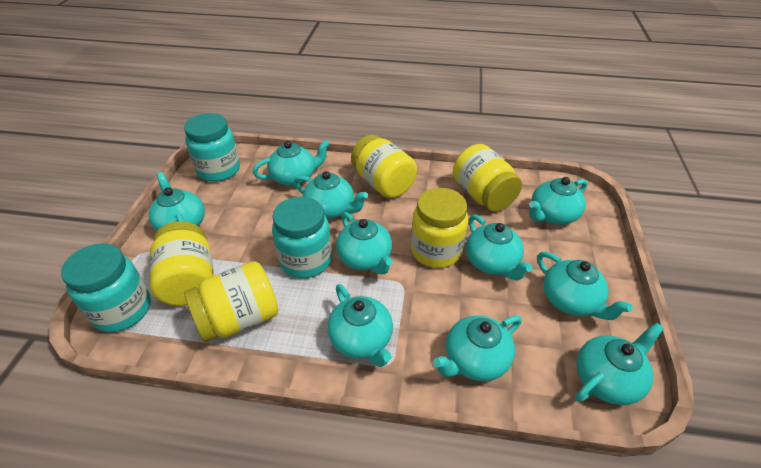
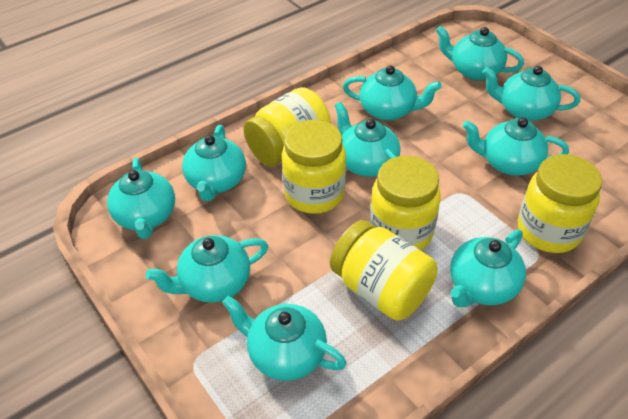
turquoise jar: 3 -> 0

